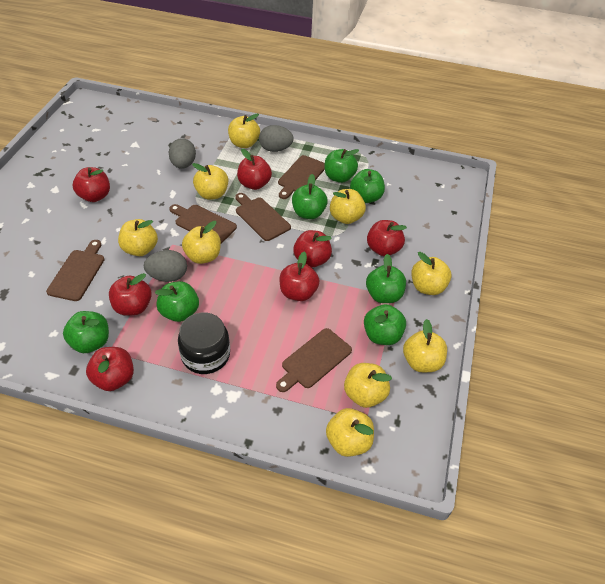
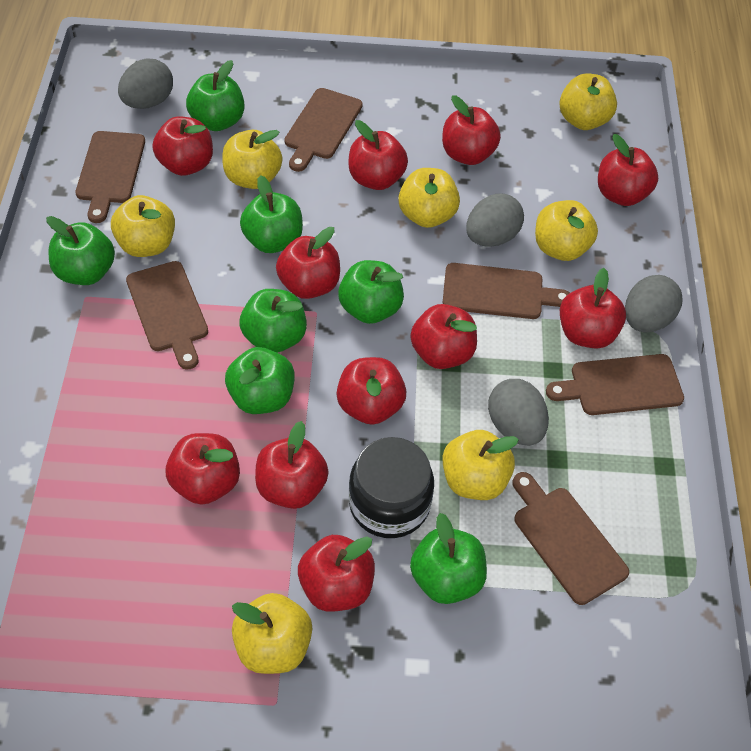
brown cutting board: 5 -> 6
grey egg: 3 -> 4
red apple: 7 -> 11
yellow apple: 9 -> 7

